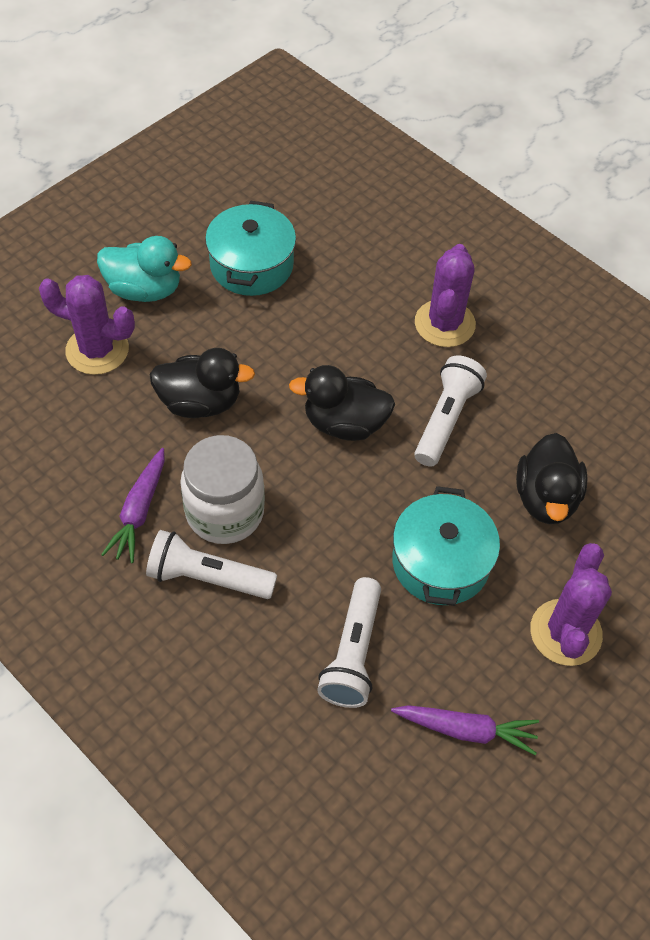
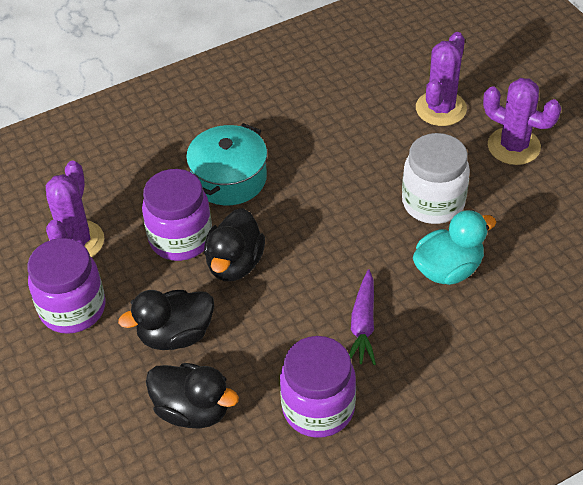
purple carrot: 2 -> 1
purple jar: 0 -> 3
turquoise pot: 2 -> 1
white flashlight: 3 -> 0

